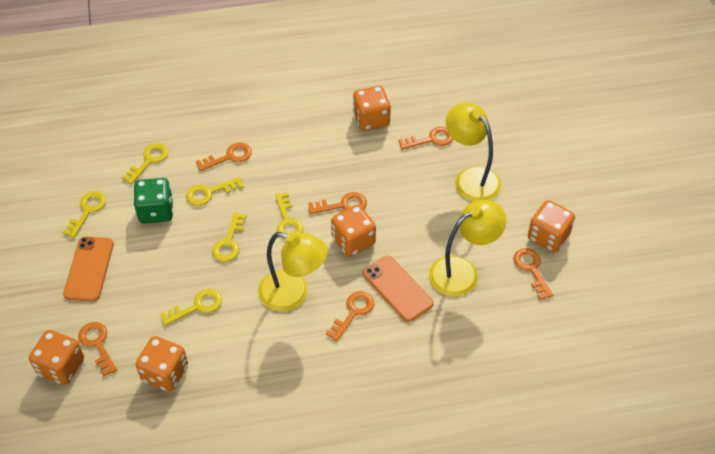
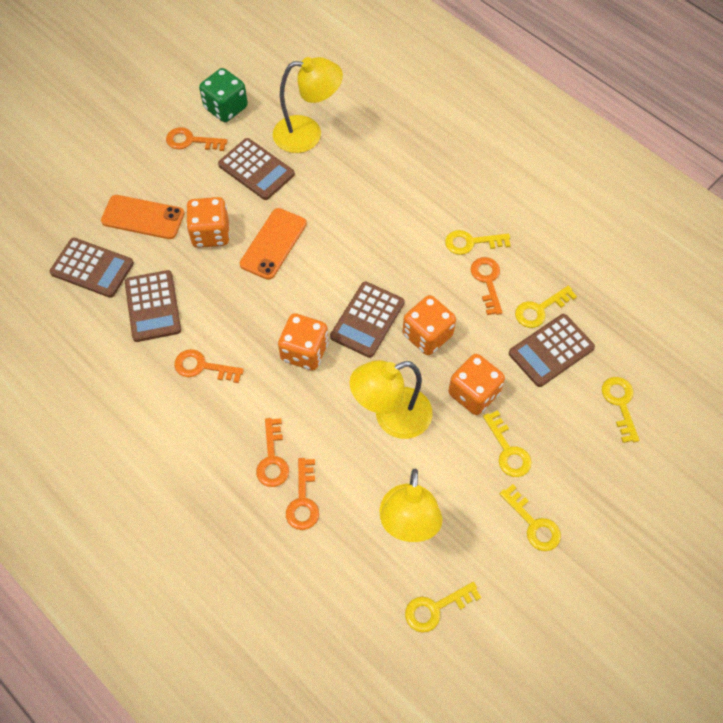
brown calculator: 0 -> 5
orange dice: 5 -> 4
orange key: 6 -> 5

